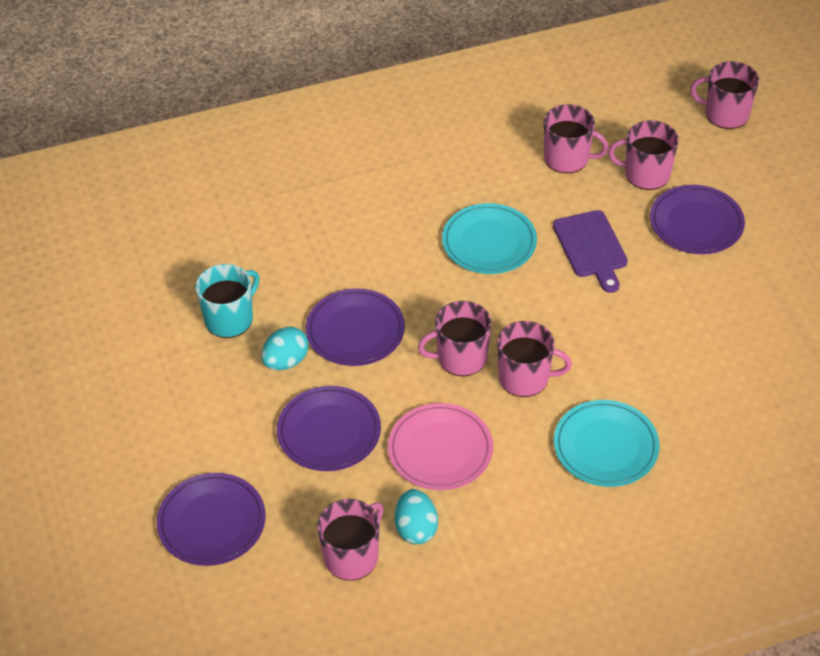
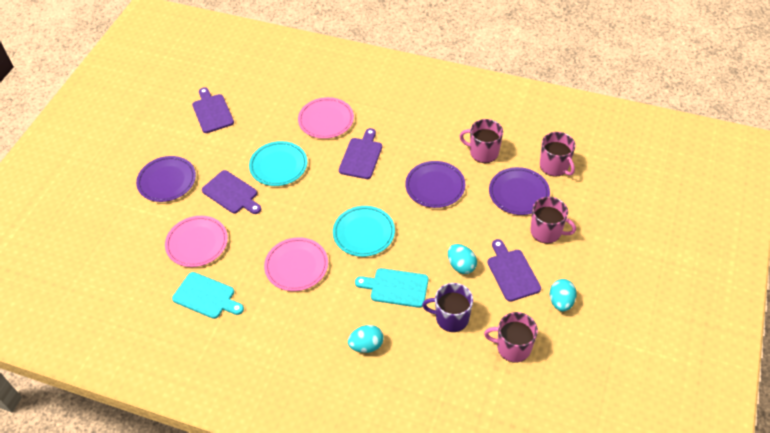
pink mug: 6 -> 4
pink plate: 1 -> 3
purple cutting board: 1 -> 4
purple mug: 0 -> 1
purple plate: 4 -> 3
turquoise cutting board: 0 -> 2
turquoise egg: 2 -> 3
turquoise mug: 1 -> 0

